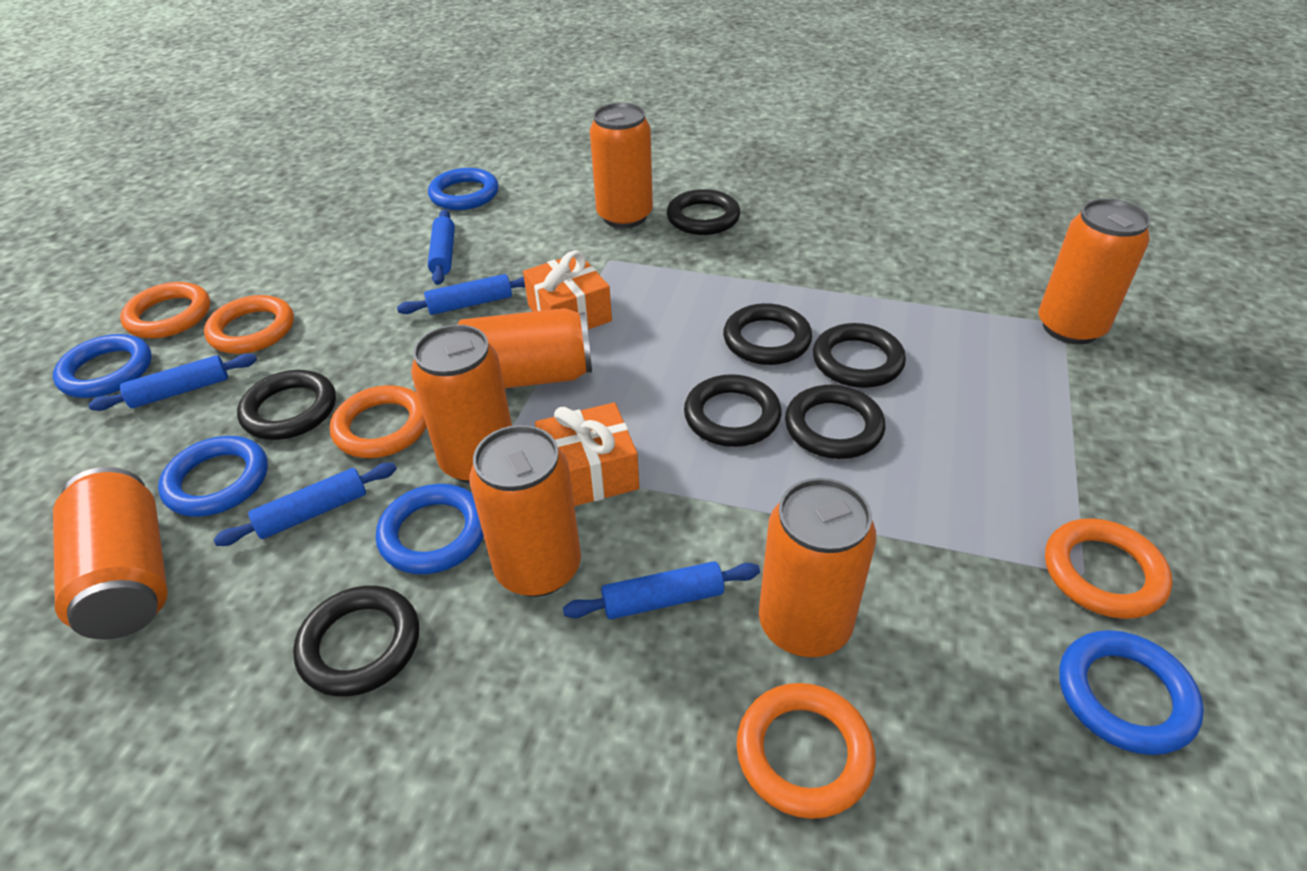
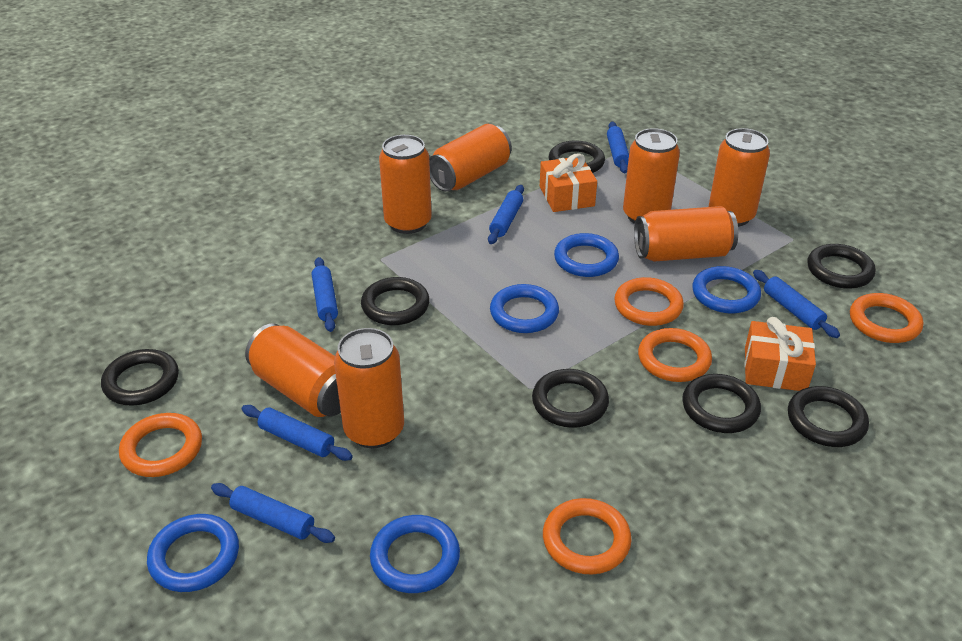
blue rolling pin: 5 -> 6

